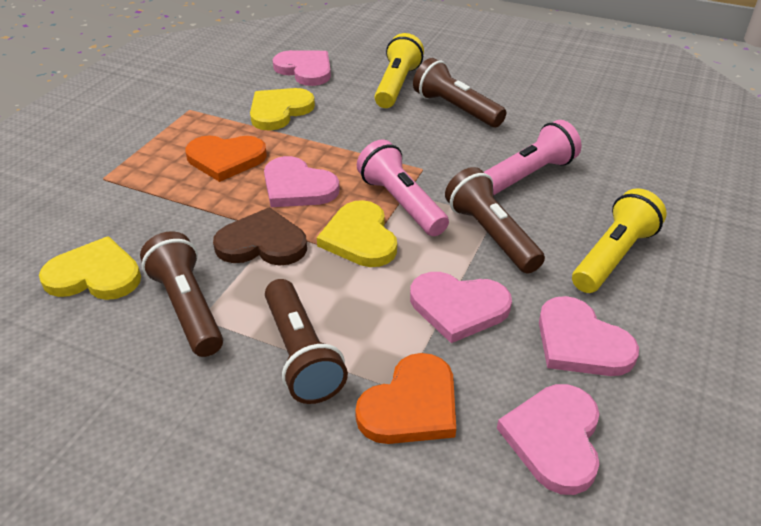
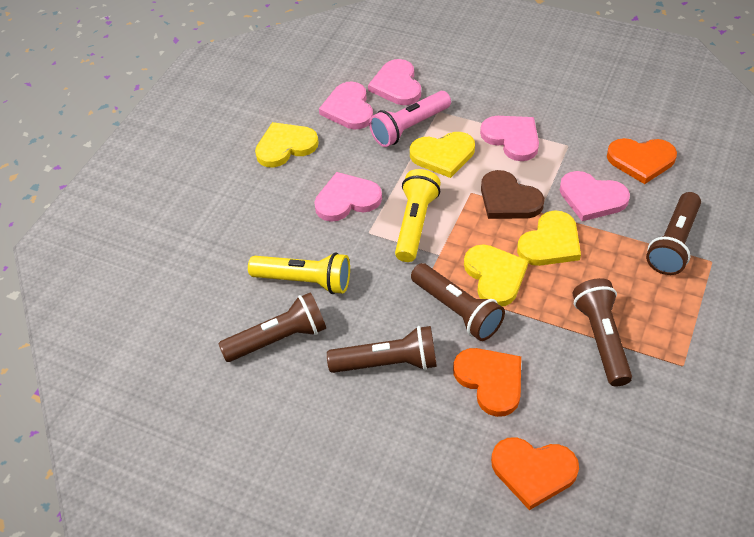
brown flashlight: 4 -> 5
orange heart: 2 -> 3
pink flashlight: 2 -> 1
yellow heart: 3 -> 4

